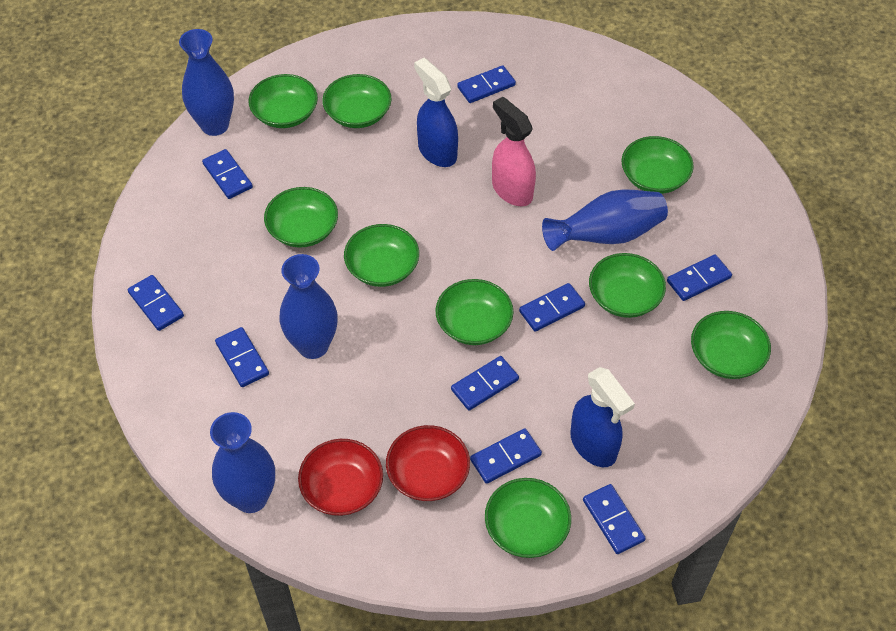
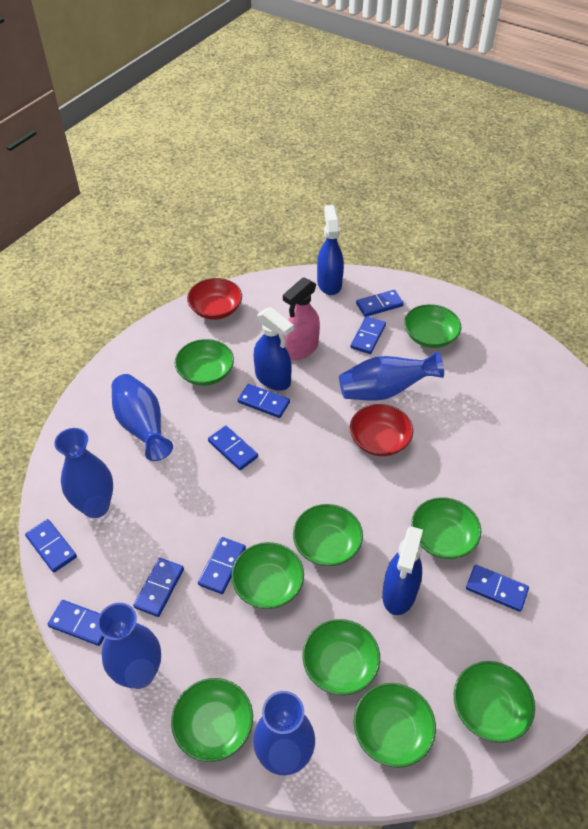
blue spray bottle: 2 -> 3
blue vase: 4 -> 5

